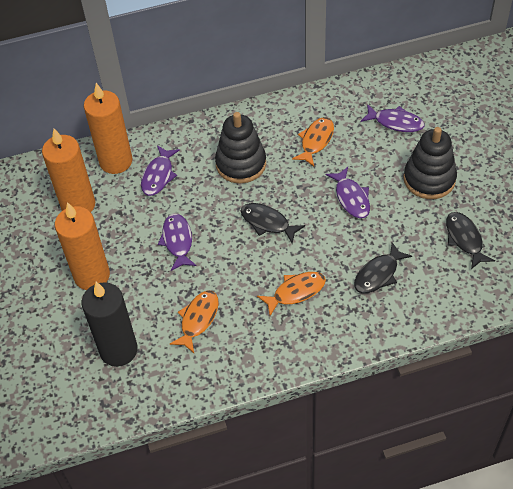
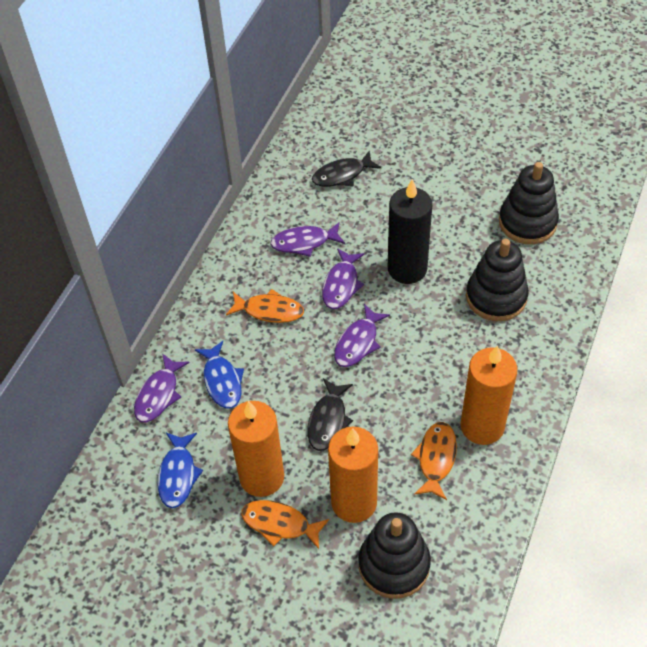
black fish: 3 -> 2
black stacking toy: 2 -> 3
blue fish: 0 -> 2

